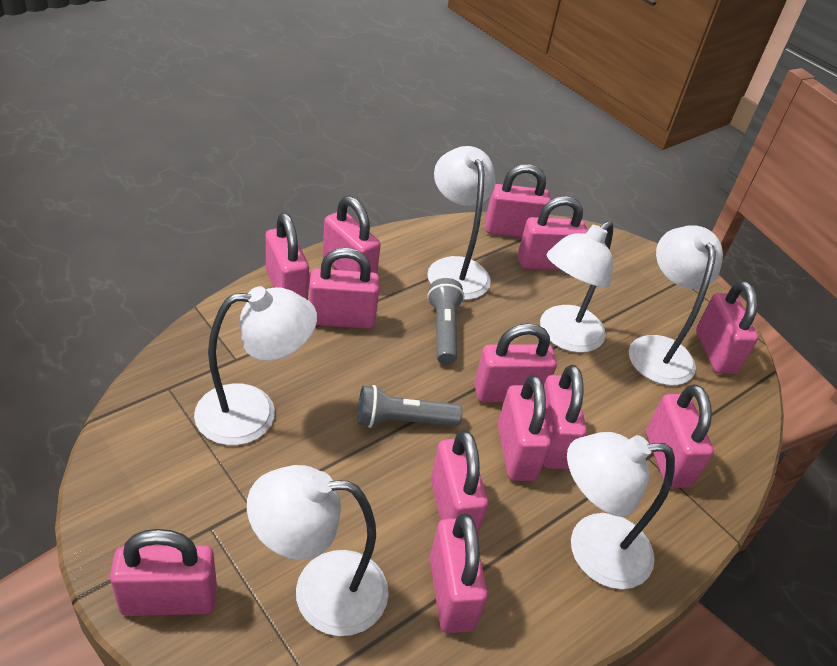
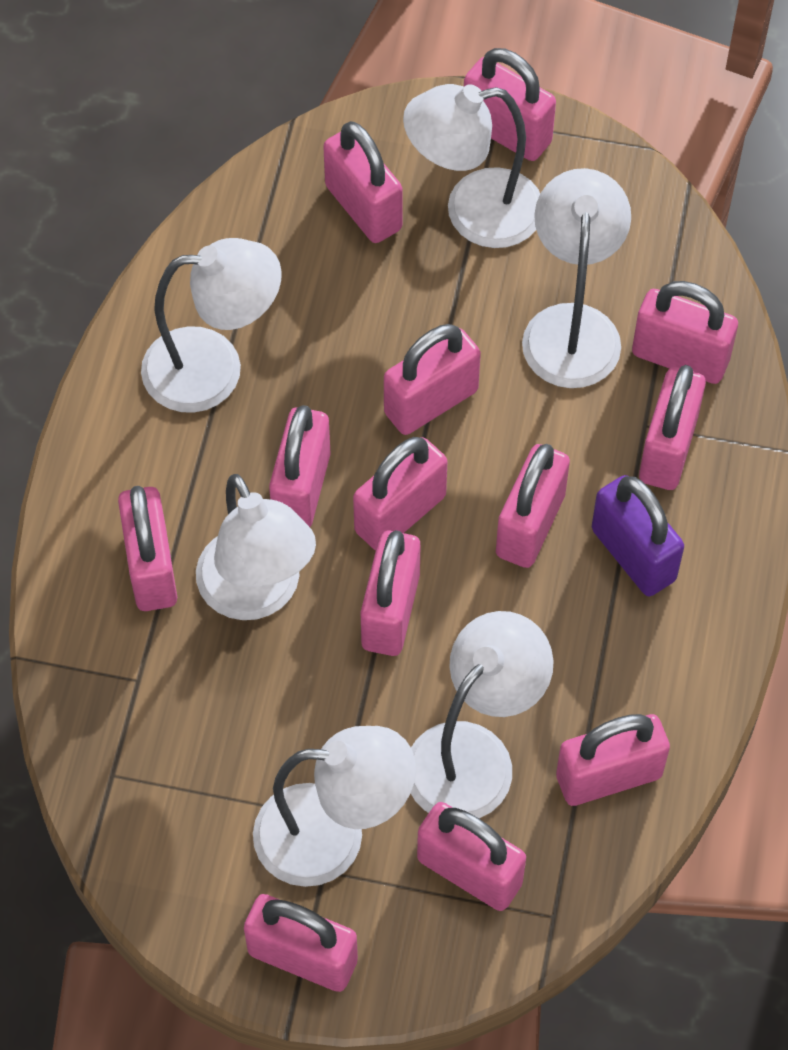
grey flashlight: 2 -> 0
purple padlock: 0 -> 1

